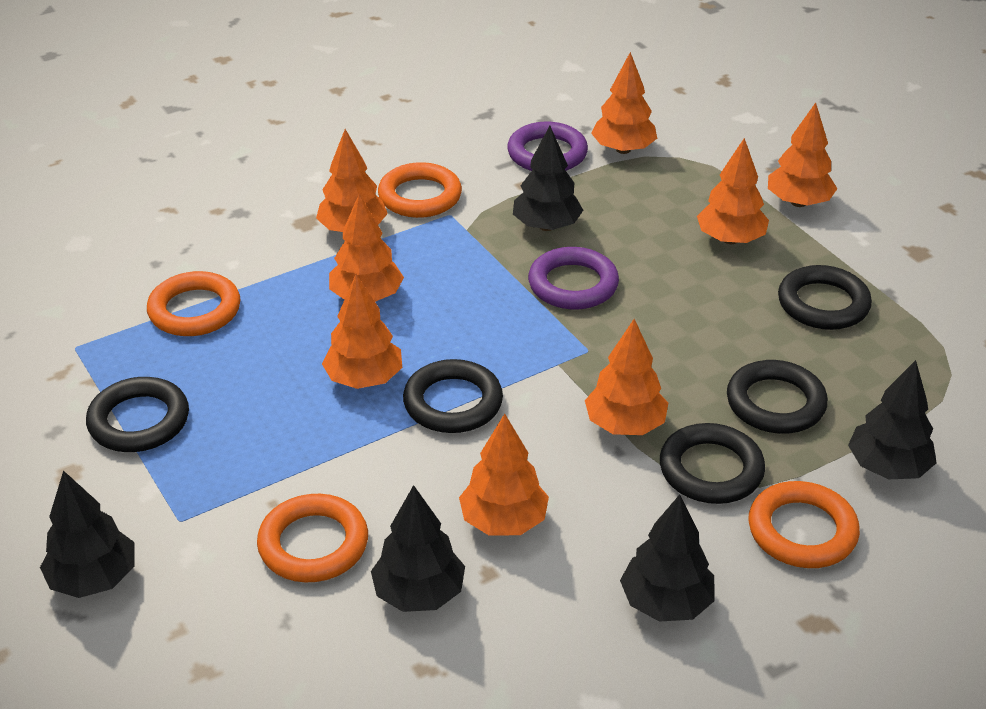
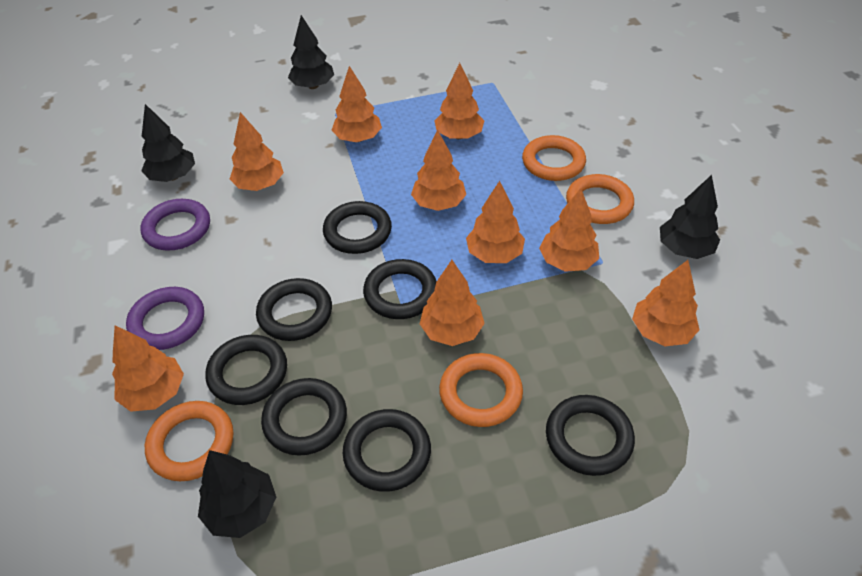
black ring: 5 -> 7
black tree: 5 -> 4
orange tree: 8 -> 9

